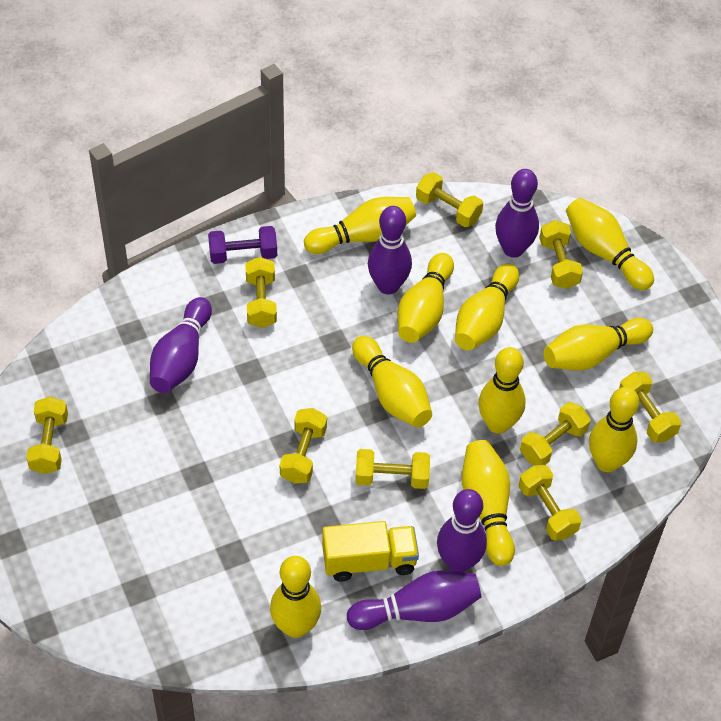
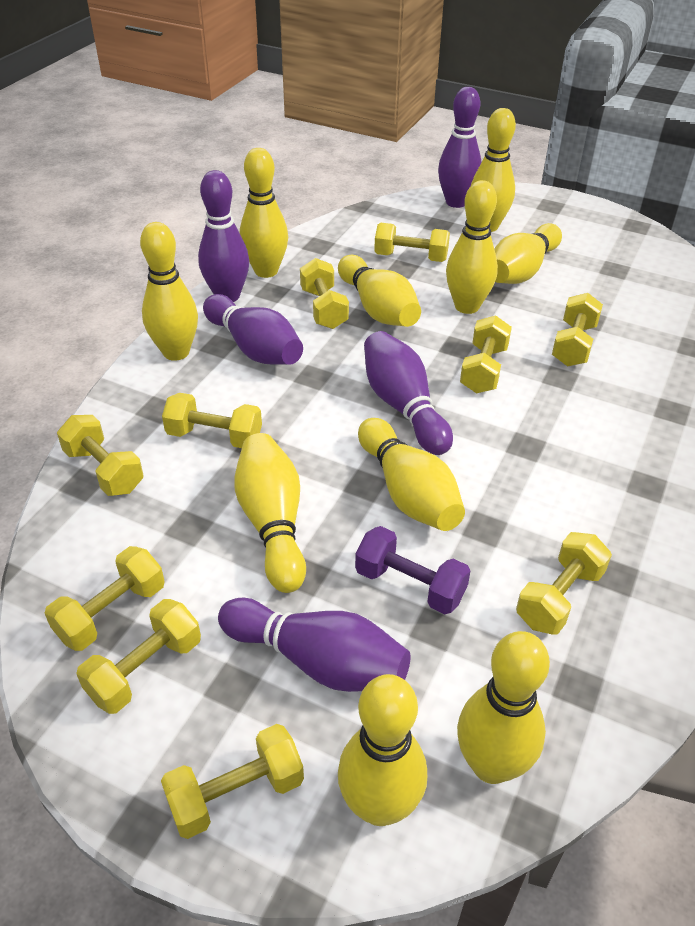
yellow dumbbell: 9 -> 10
yellow truck: 1 -> 0

